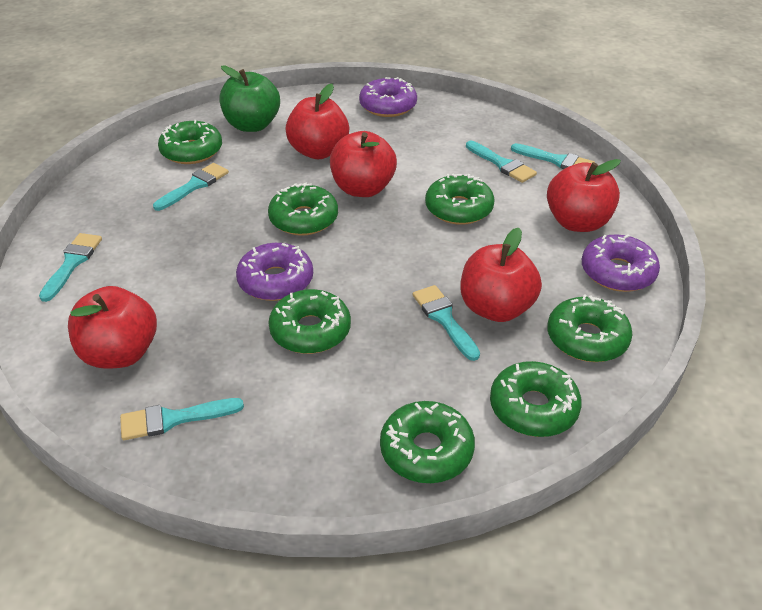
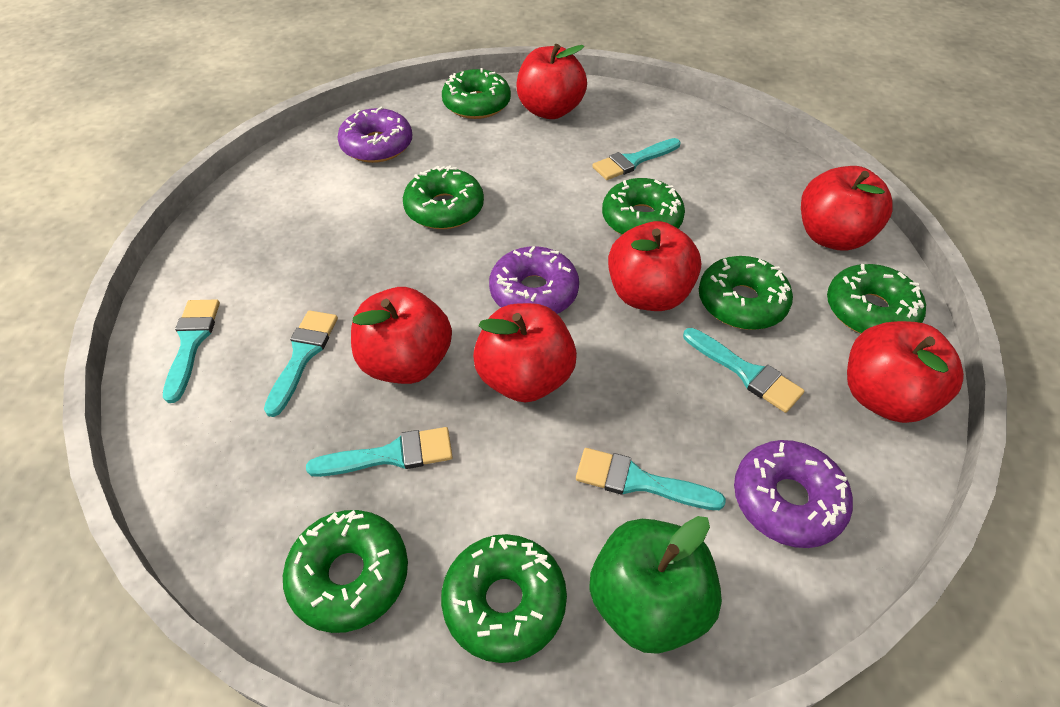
red apple: 5 -> 6

